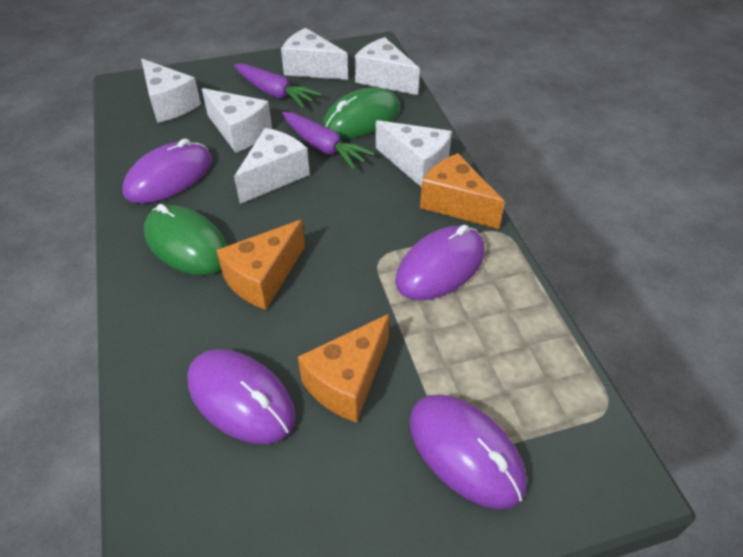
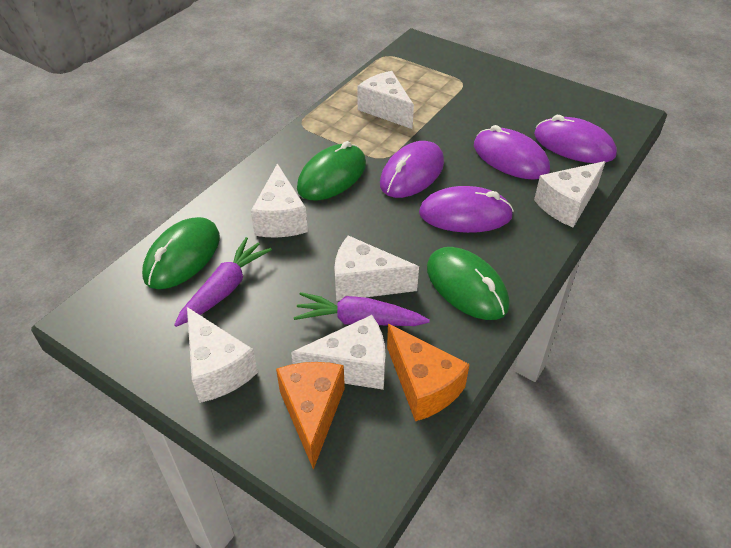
green mouse: 2 -> 3
orange cheese: 3 -> 2

